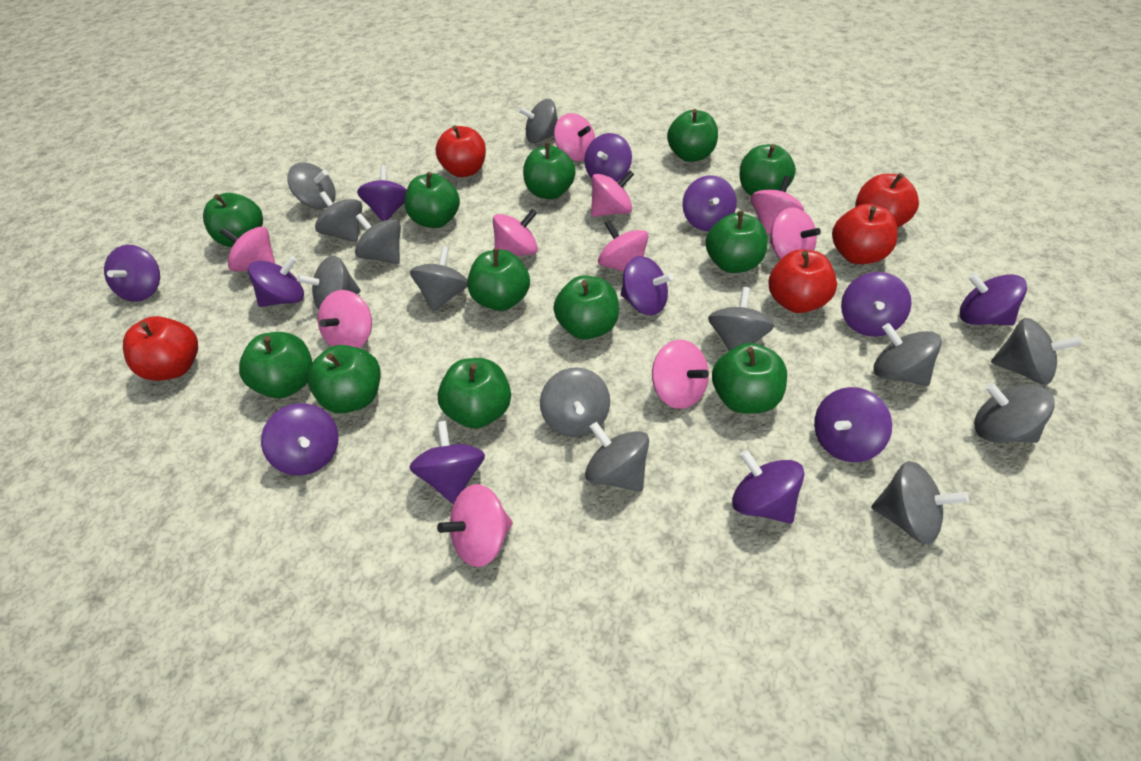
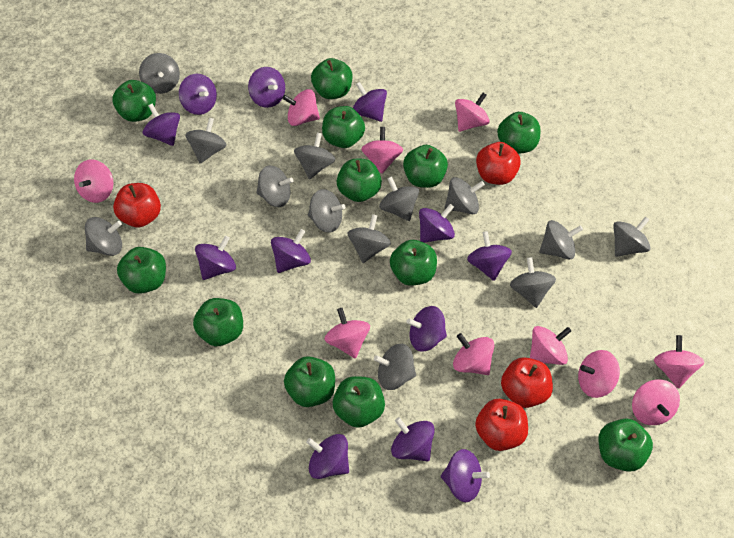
red apple: 5 -> 4

